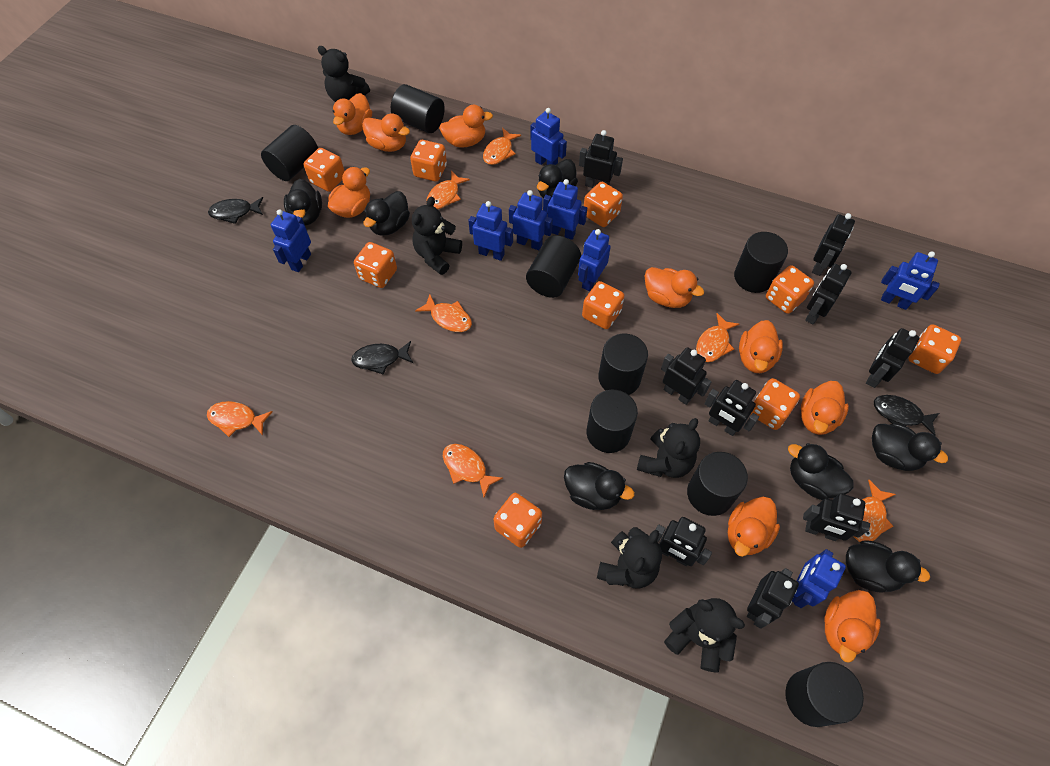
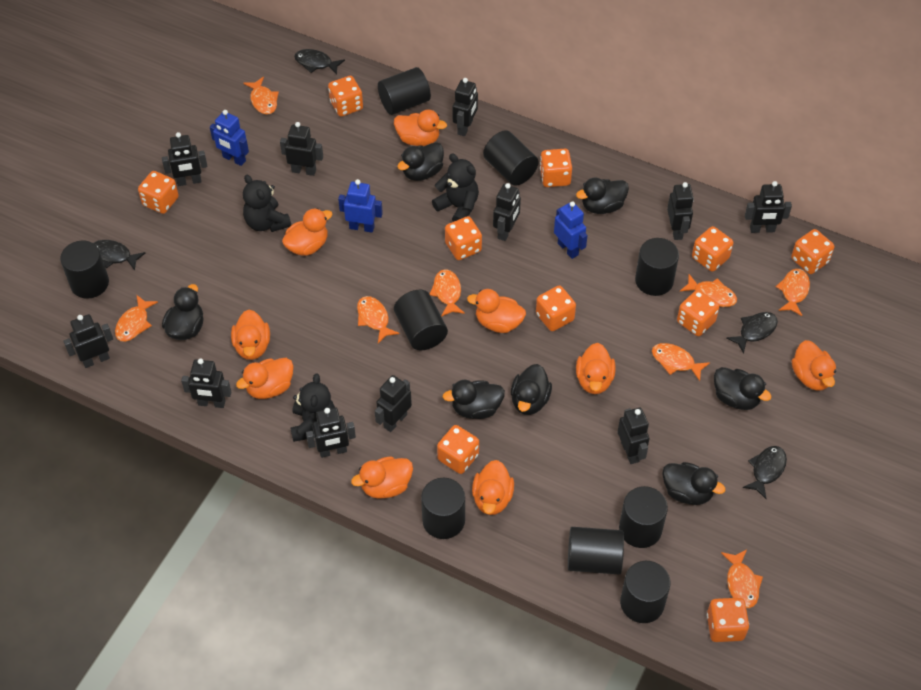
black cylinder: 8 -> 9
black fish: 3 -> 4
black robot: 9 -> 11
black teddy bear: 5 -> 3
blue robot: 8 -> 3
orange dice: 9 -> 10
orange fish: 7 -> 8

